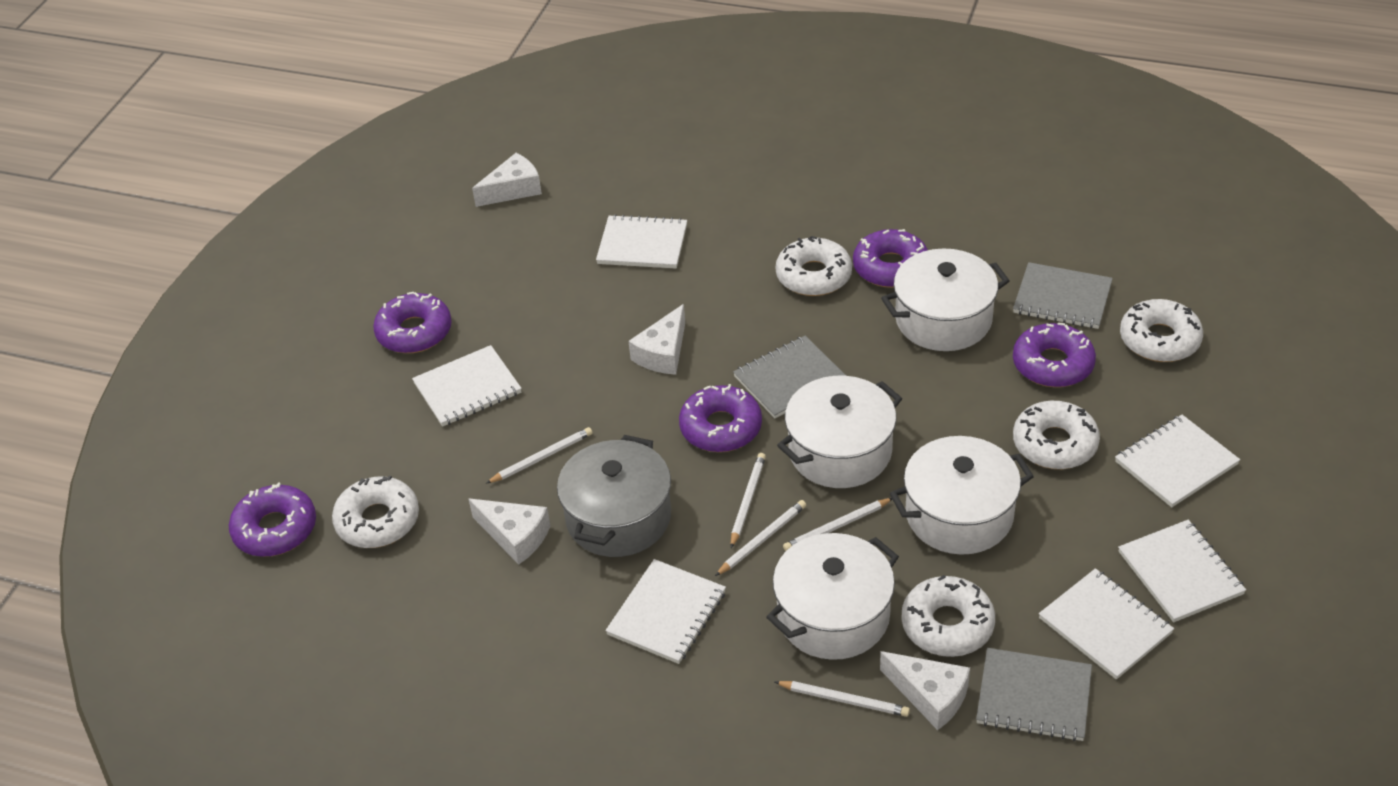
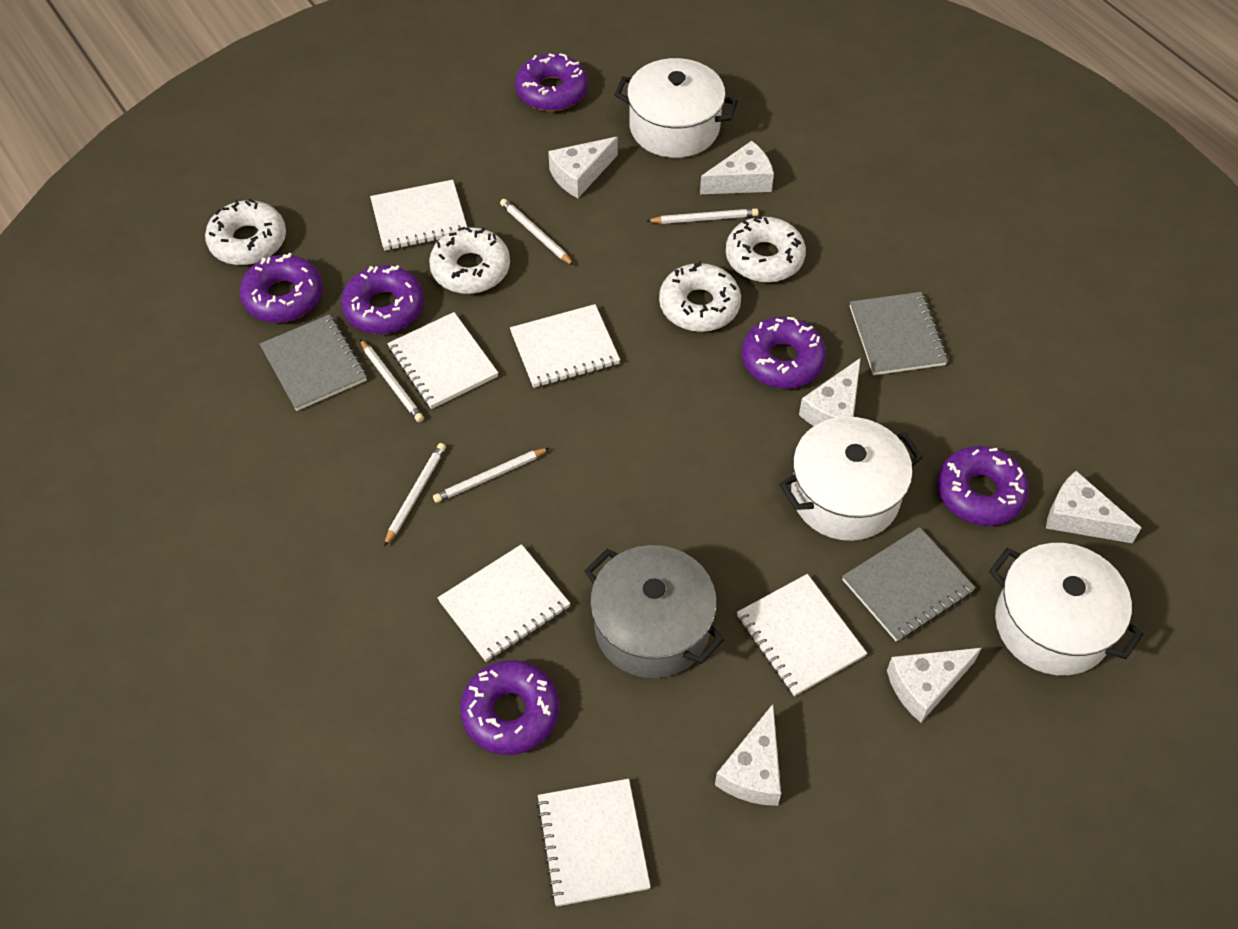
purple donut: 5 -> 6
white cheese: 4 -> 6
white donut: 5 -> 4
white pot: 4 -> 3

